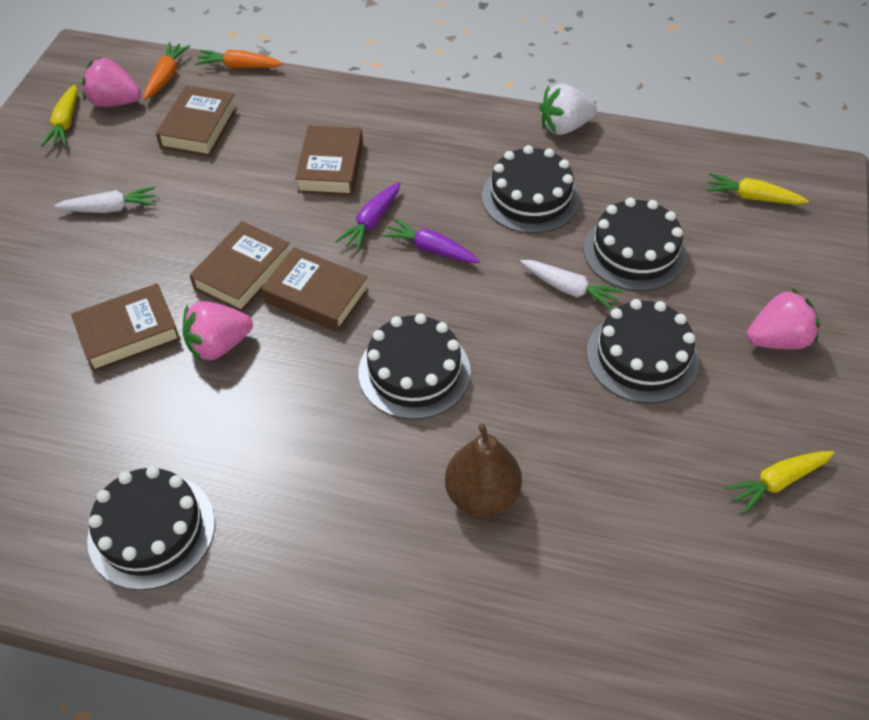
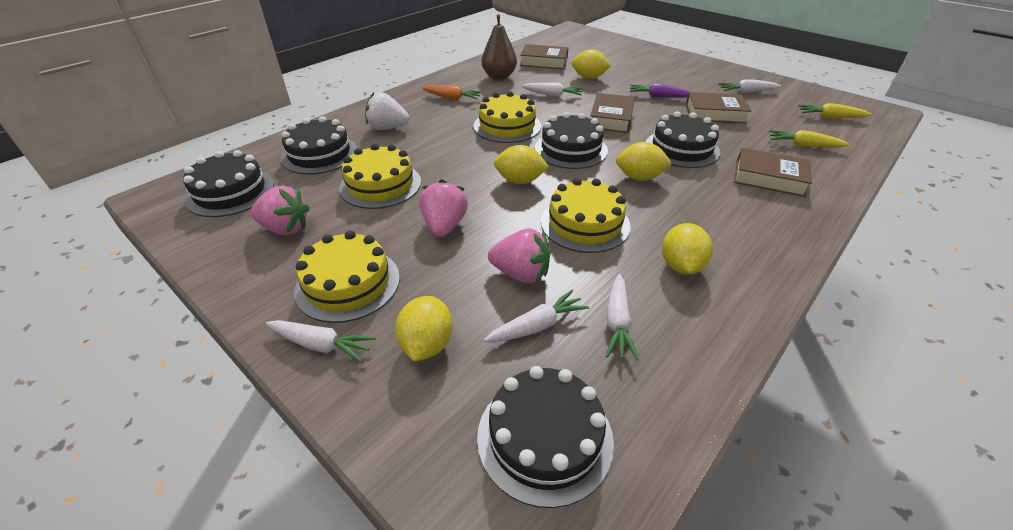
brown book: 5 -> 4
orange carrot: 2 -> 1
purple carrot: 2 -> 1
white carrot: 2 -> 5
yellow cake: 0 -> 4
yellow carrot: 3 -> 2
yellow lemon: 0 -> 5

